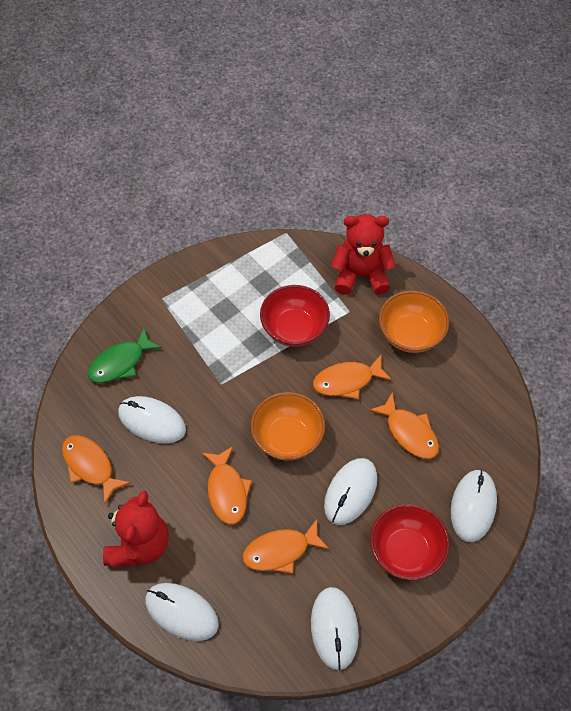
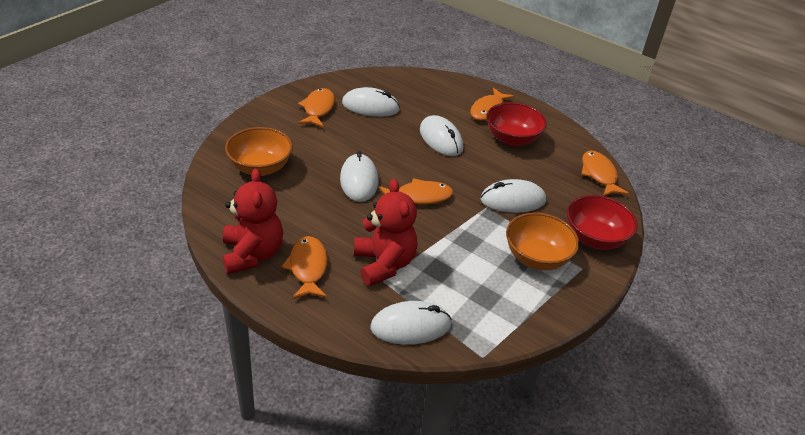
green fish: 1 -> 0

